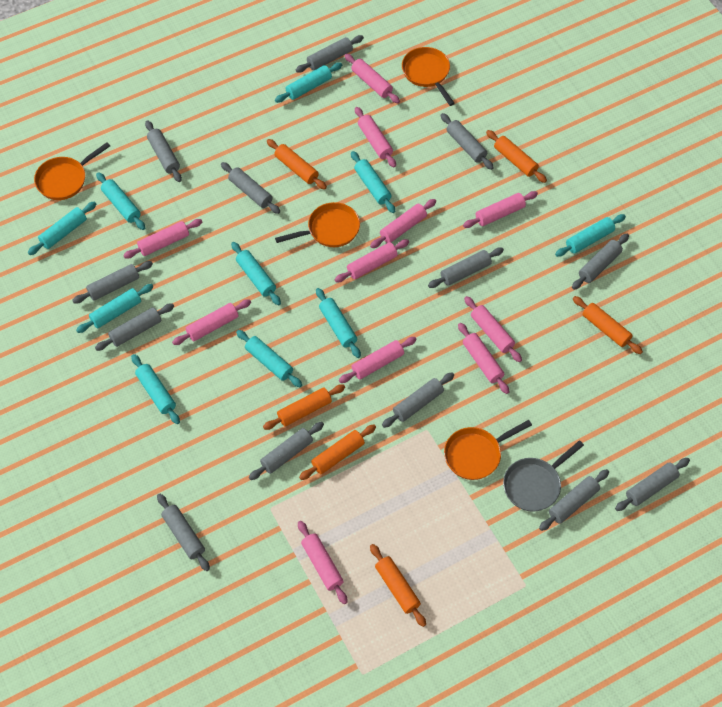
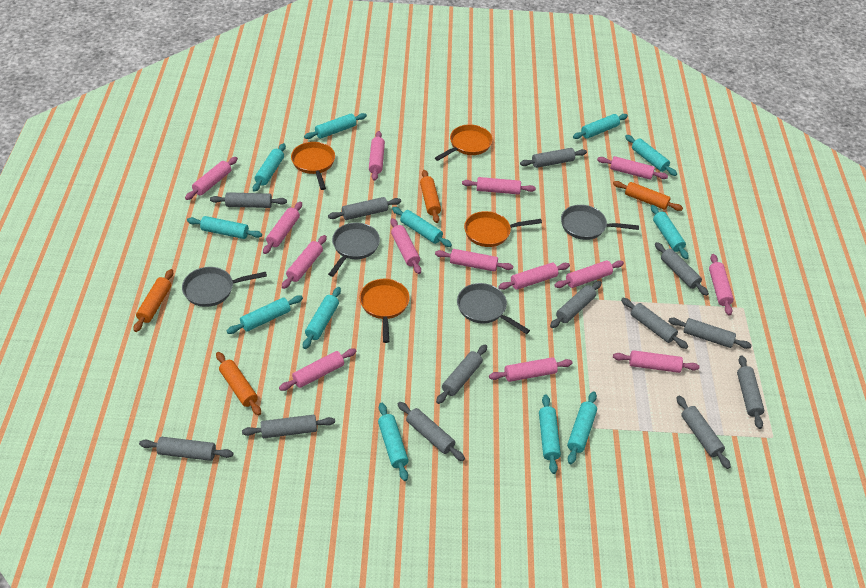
grey pan: 1 -> 4
orange rolling pin: 6 -> 4
pink rolling pin: 11 -> 14
turquoise rolling pin: 10 -> 12

